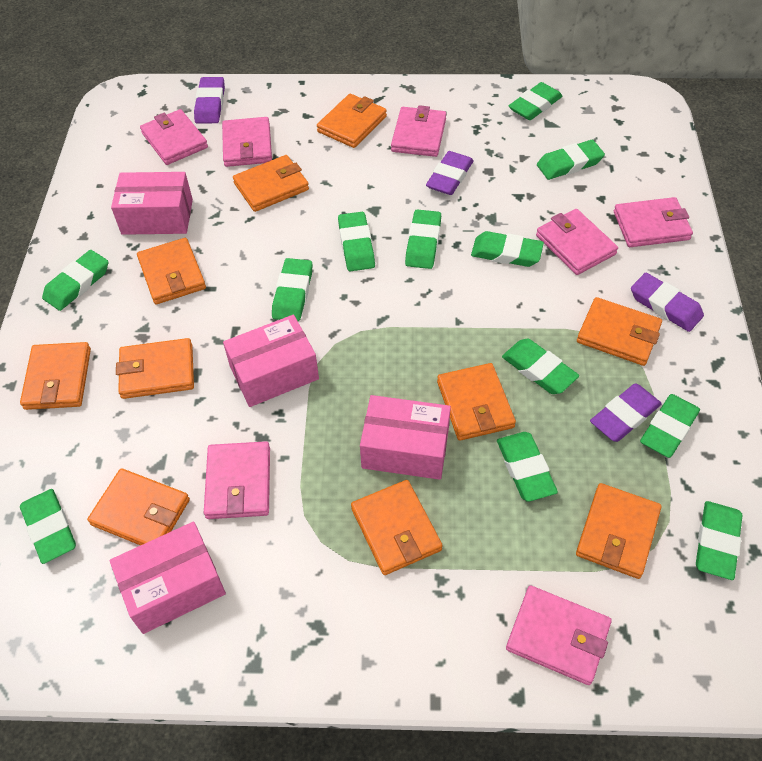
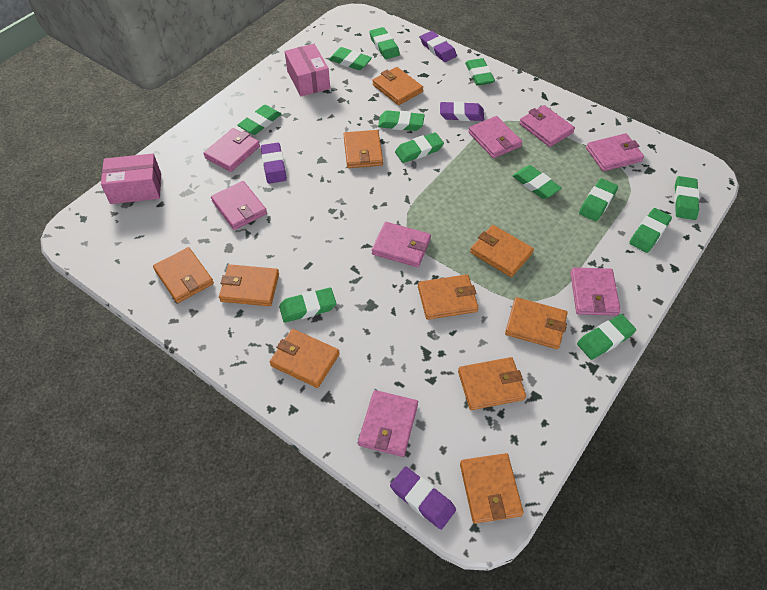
pink box: 4 -> 2
pink wallet: 7 -> 8

